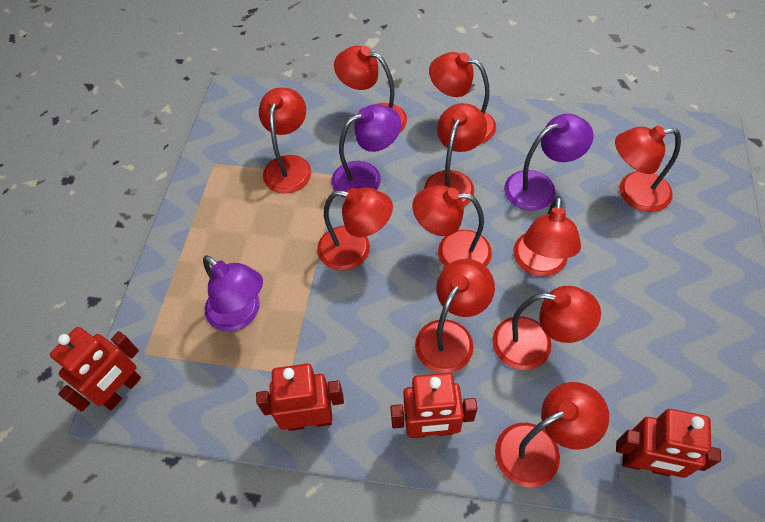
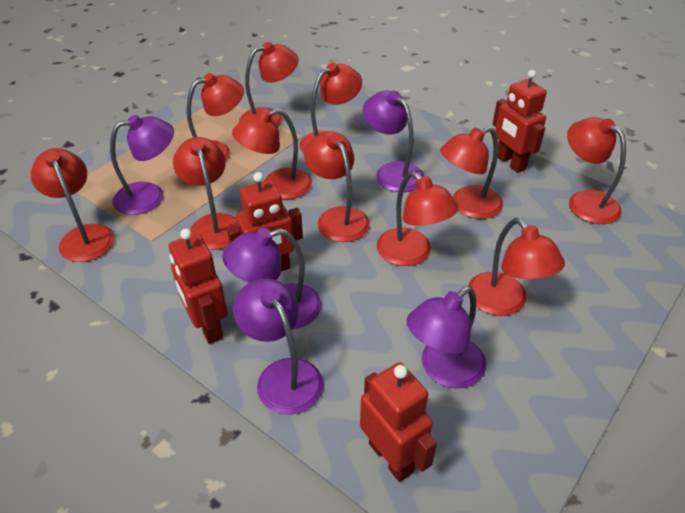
purple lamp: 3 -> 5

